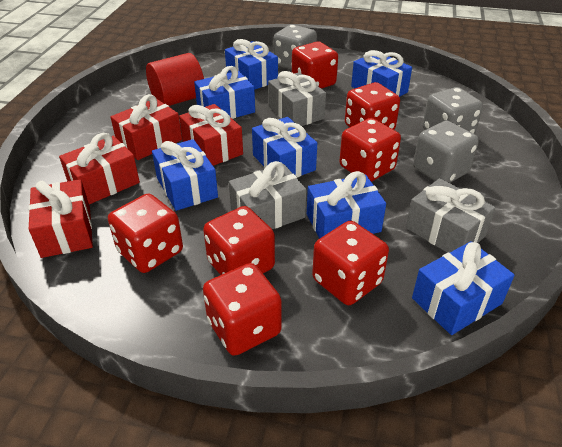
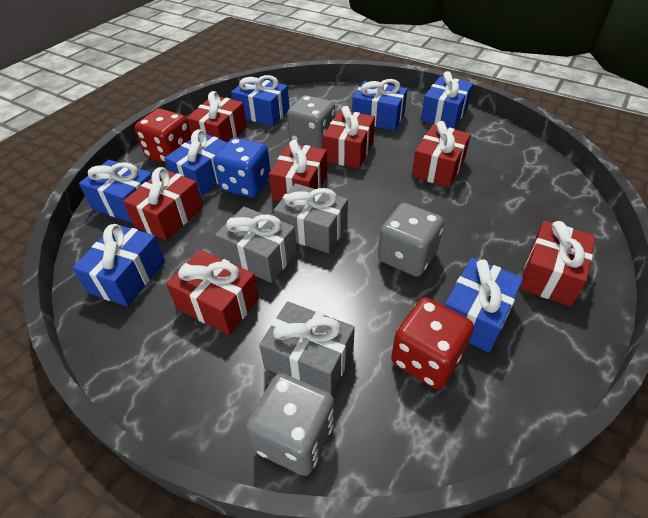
blue dice: 0 -> 1
red cylinder: 1 -> 0
red dice: 7 -> 2
red gift: 4 -> 7

